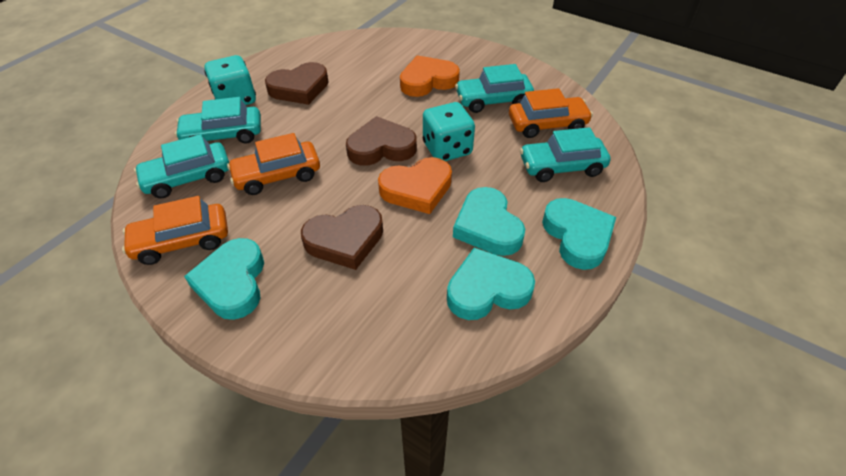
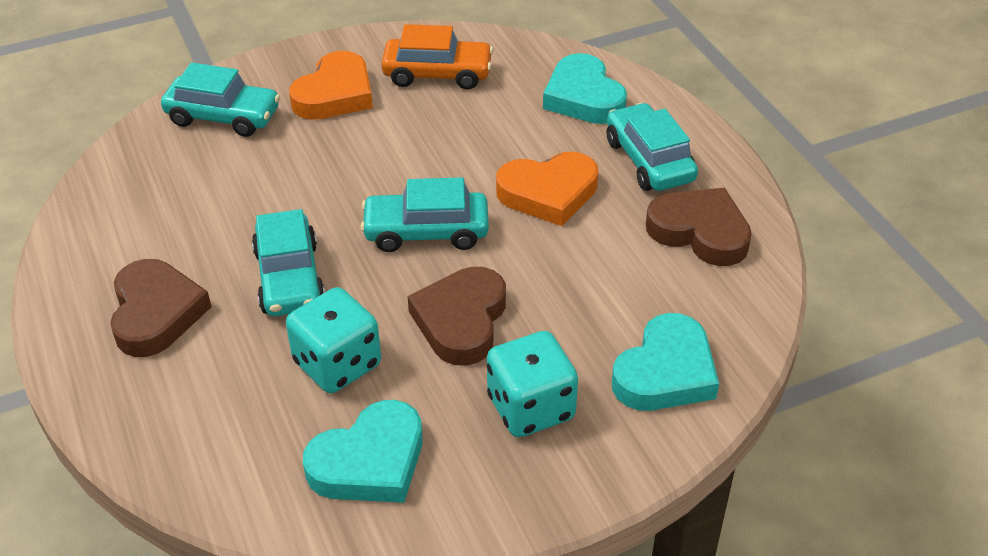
orange car: 3 -> 1
turquoise heart: 4 -> 3

